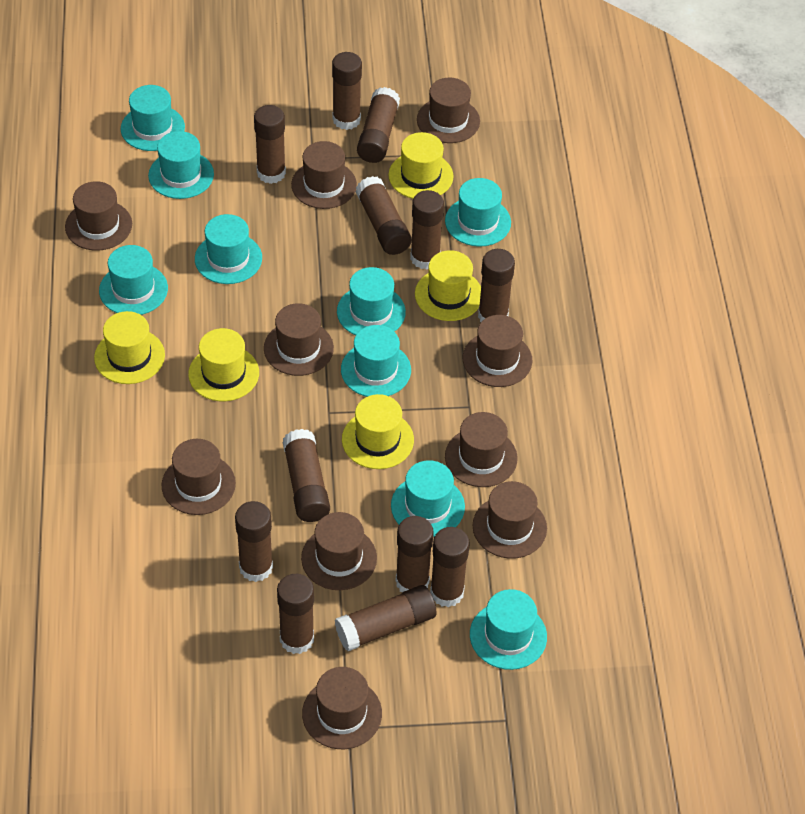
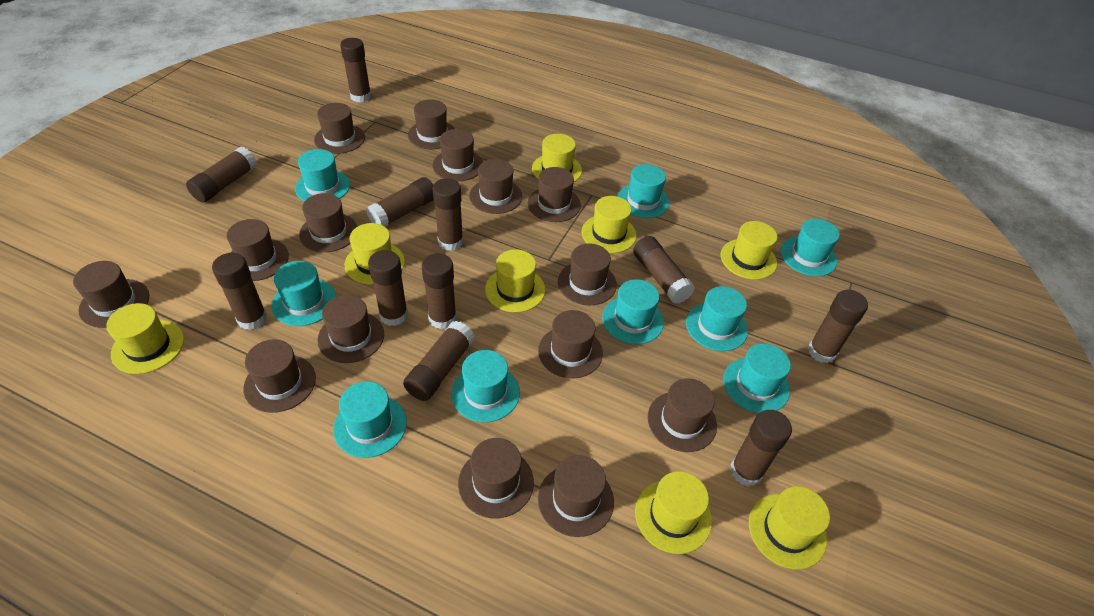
brown glue stick: 12 -> 11
brown hat: 10 -> 15
yellow hat: 5 -> 8

